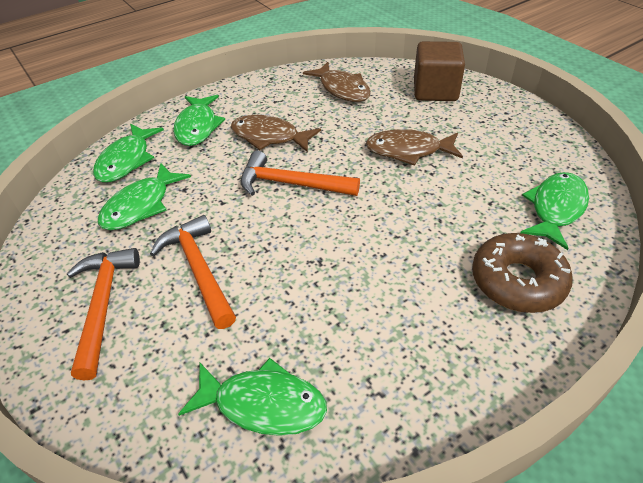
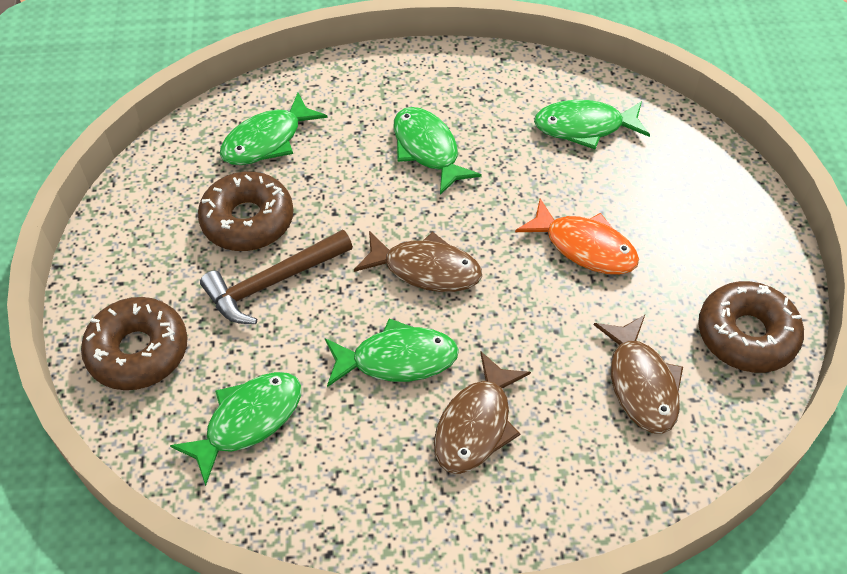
brown cube: 1 -> 0
brown donut: 1 -> 3
brown hammer: 0 -> 1
orange fish: 0 -> 1
orange hammer: 3 -> 0

